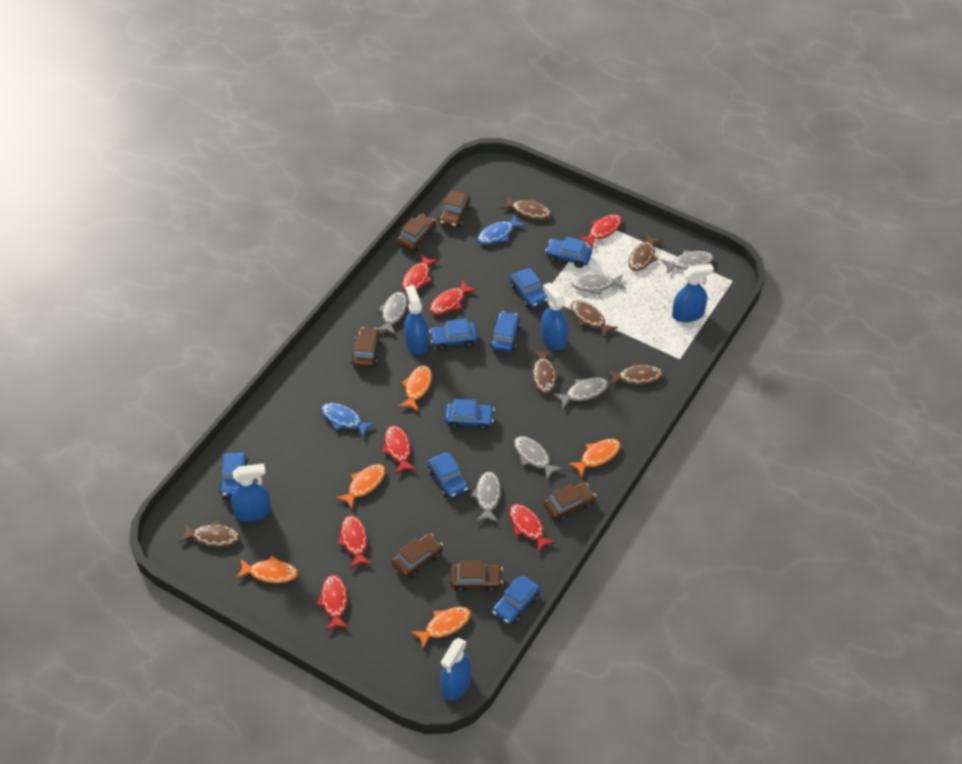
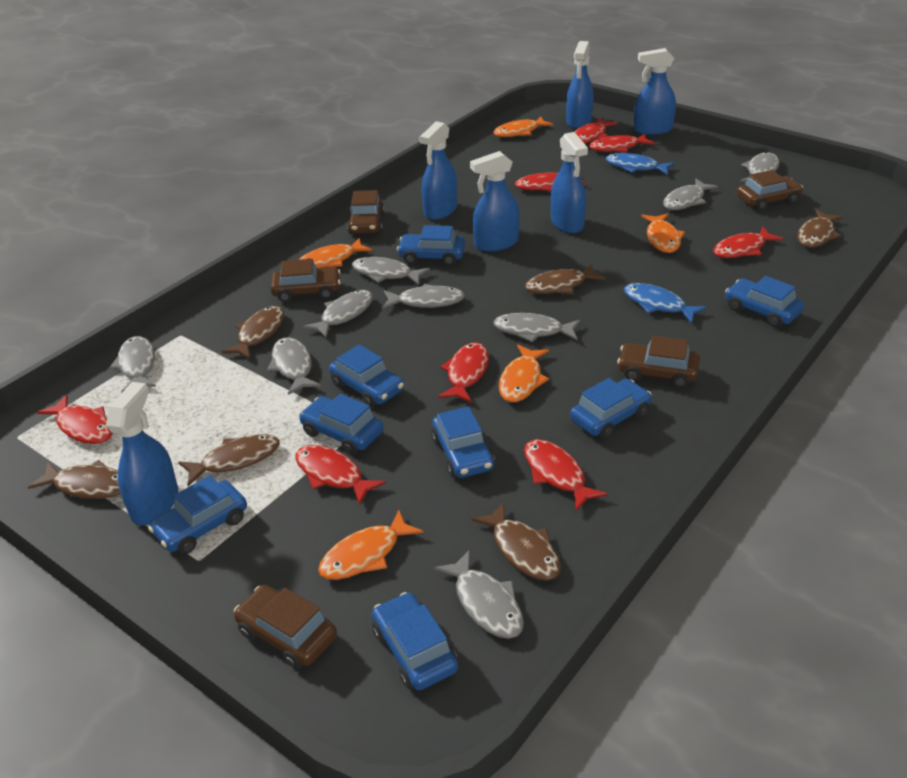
blue spray bottle: 5 -> 6
brown car: 6 -> 5
grey fish: 6 -> 9
red fish: 7 -> 8

